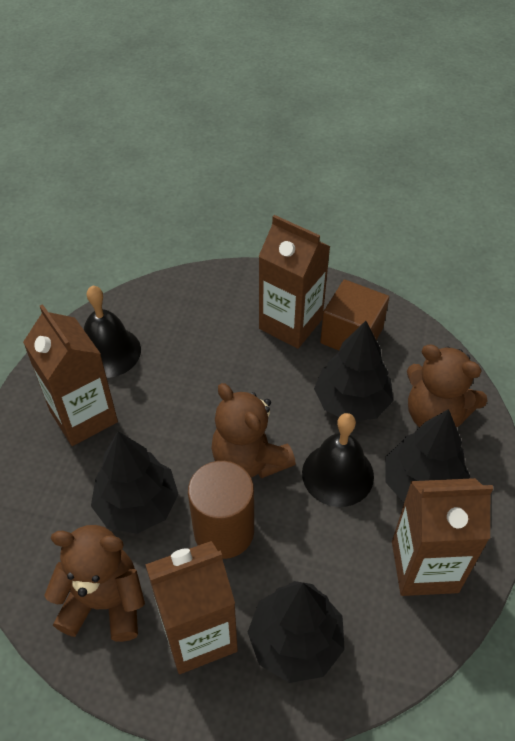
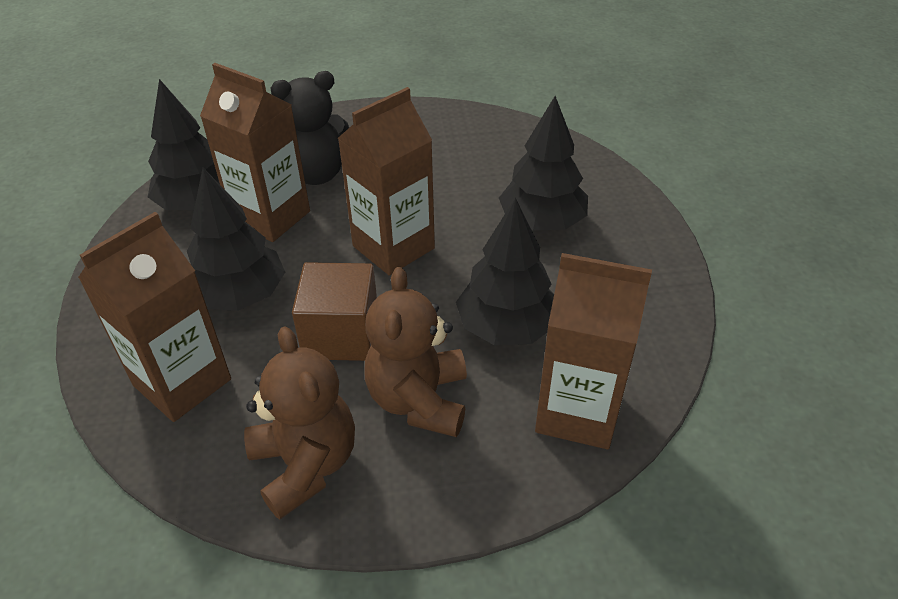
black bell: 2 -> 0
black teddy bear: 0 -> 1
brown cylinder: 1 -> 0
brown teddy bear: 3 -> 2

